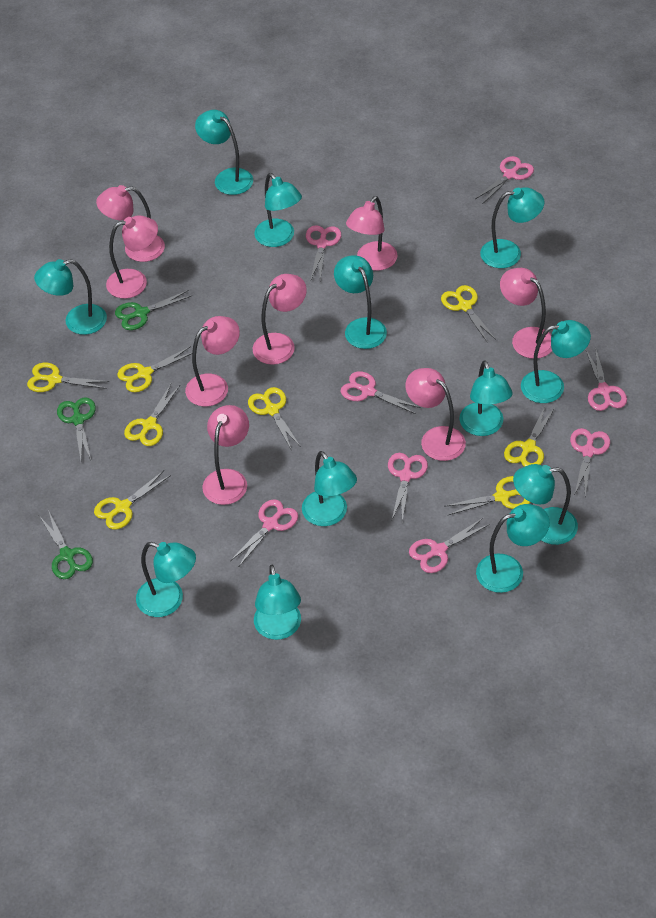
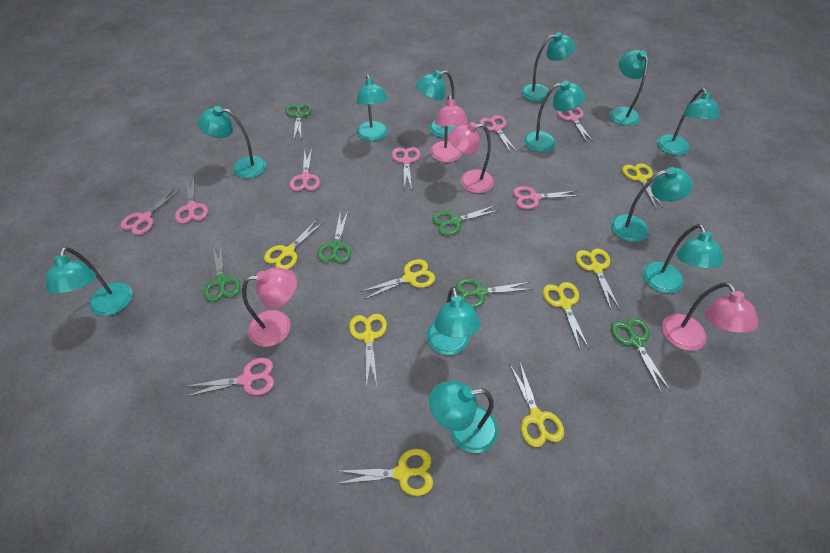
green scissors: 3 -> 6
pink lamp: 8 -> 4

